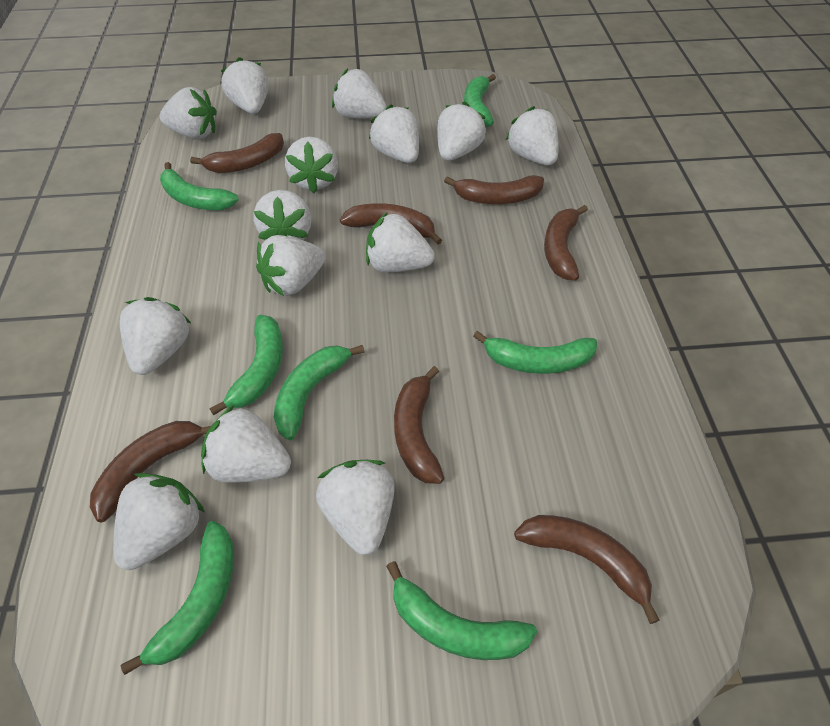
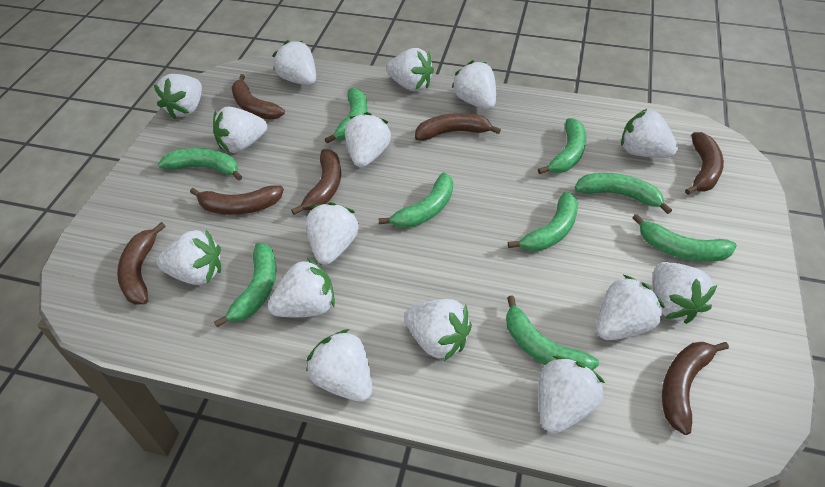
green banana: 7 -> 9
white strawberry: 14 -> 15

